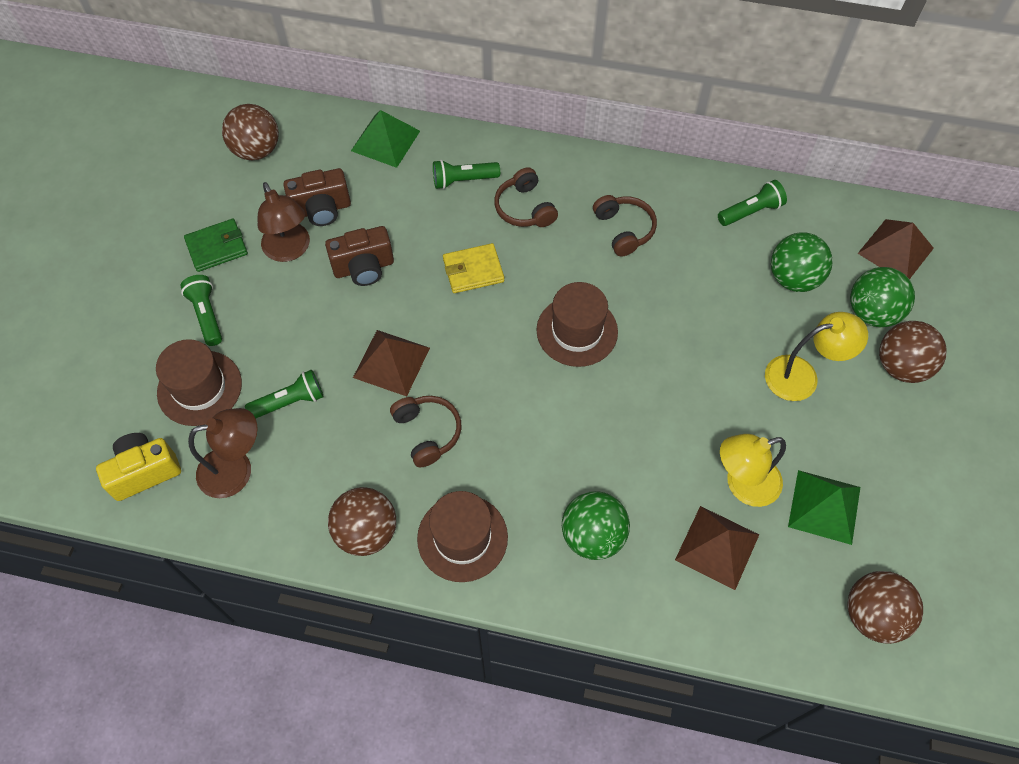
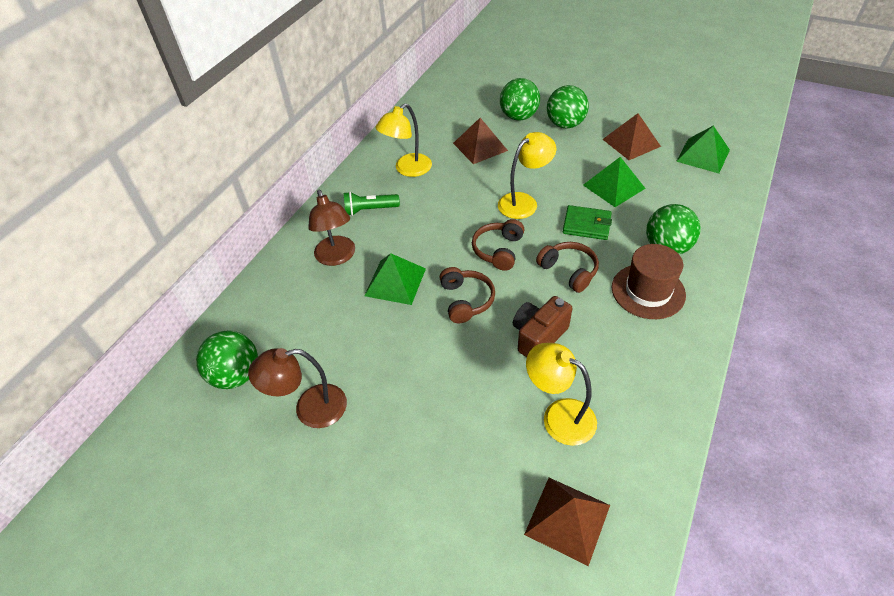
brown ball: 4 -> 0
brown camera: 2 -> 1
brown hat: 3 -> 1
green ball: 3 -> 4
green flashlight: 4 -> 1
green pyramid: 2 -> 3
yellow camera: 1 -> 0
yellow lamp: 2 -> 3
yellow wallet: 1 -> 0

